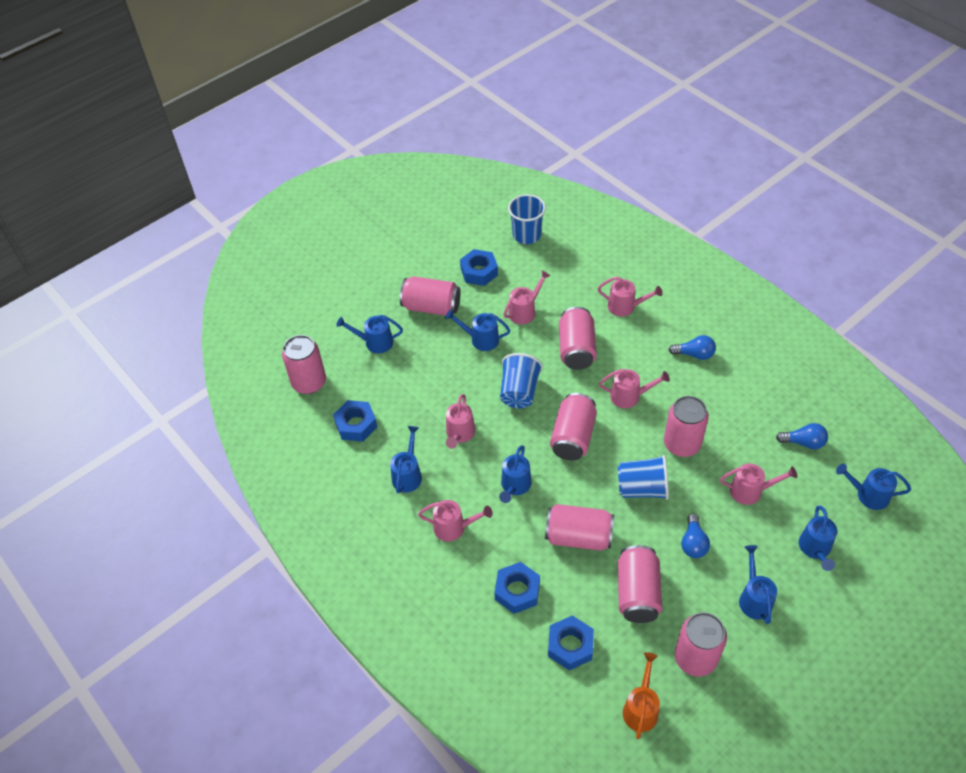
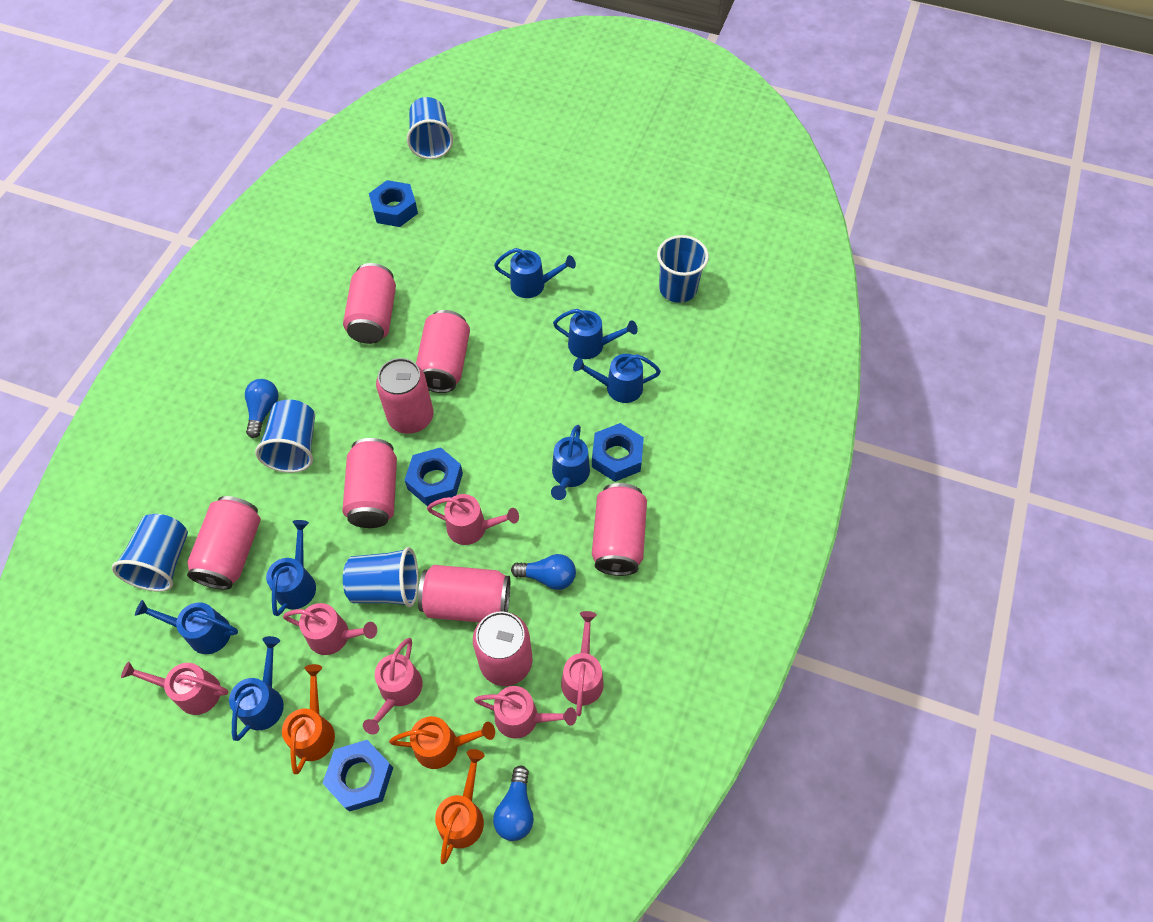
blue cup: 3 -> 5
orange watering can: 1 -> 3

